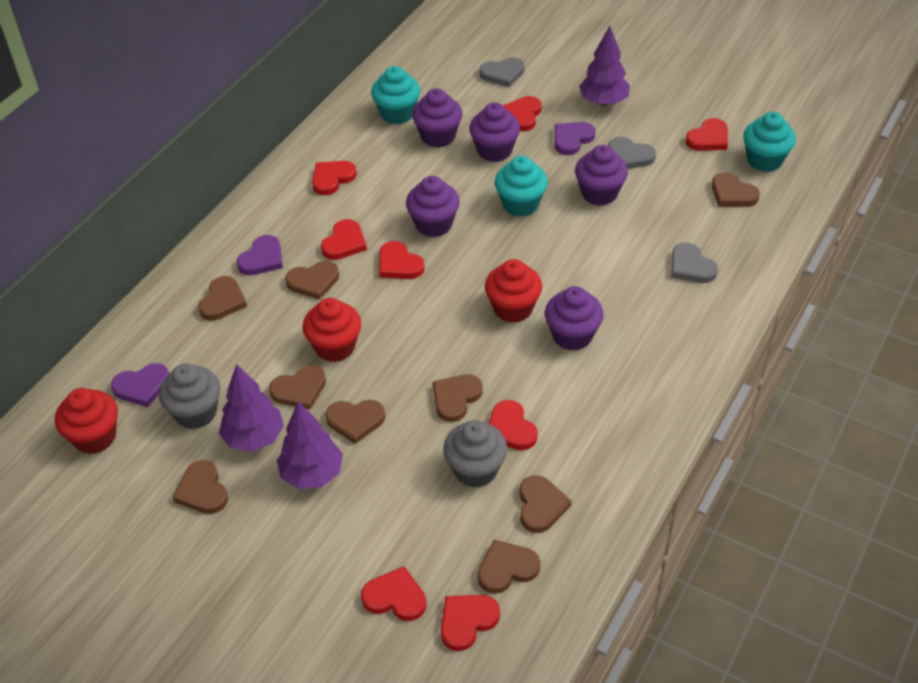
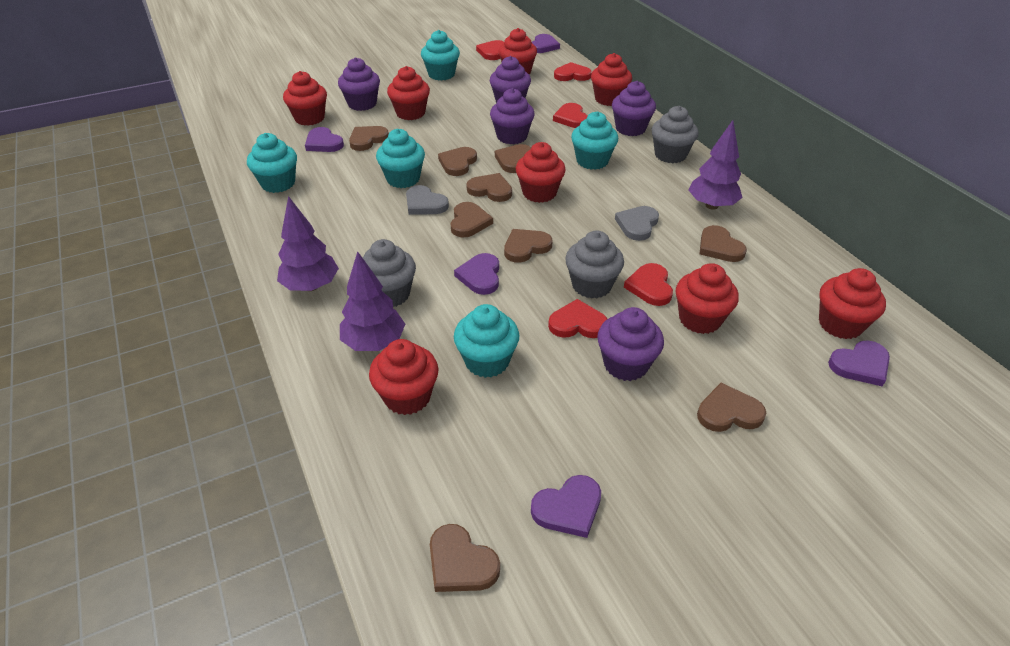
grey cupcake: 2 -> 3
grey heart: 3 -> 2
purple heart: 3 -> 5
red cupcake: 3 -> 8
red heart: 8 -> 5
turquoise cupcake: 3 -> 5

